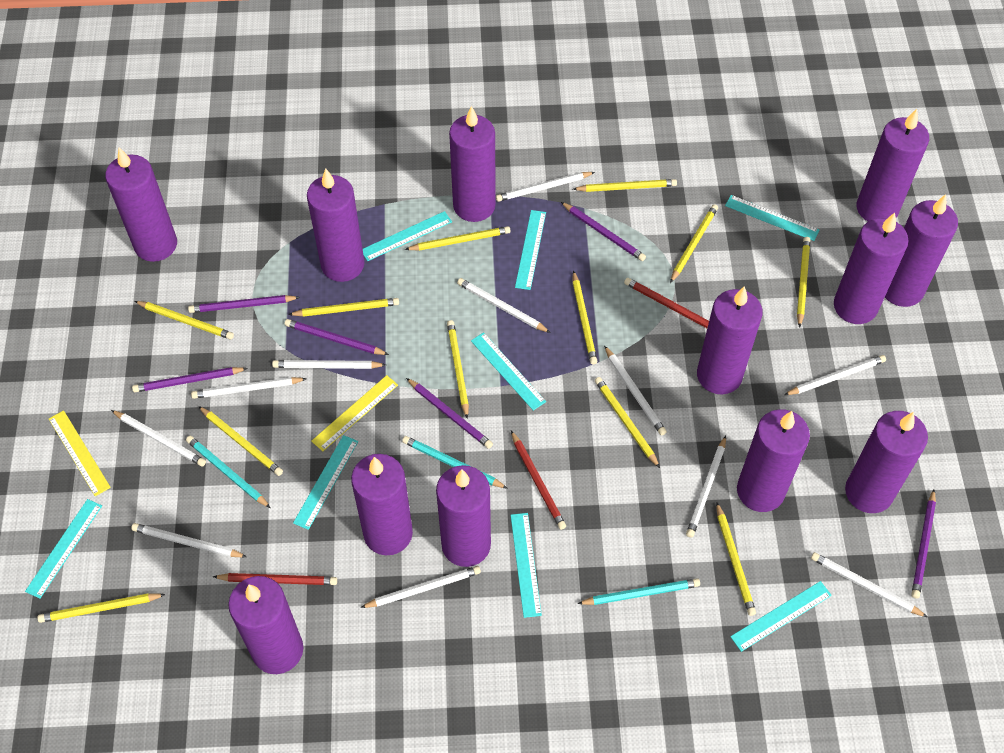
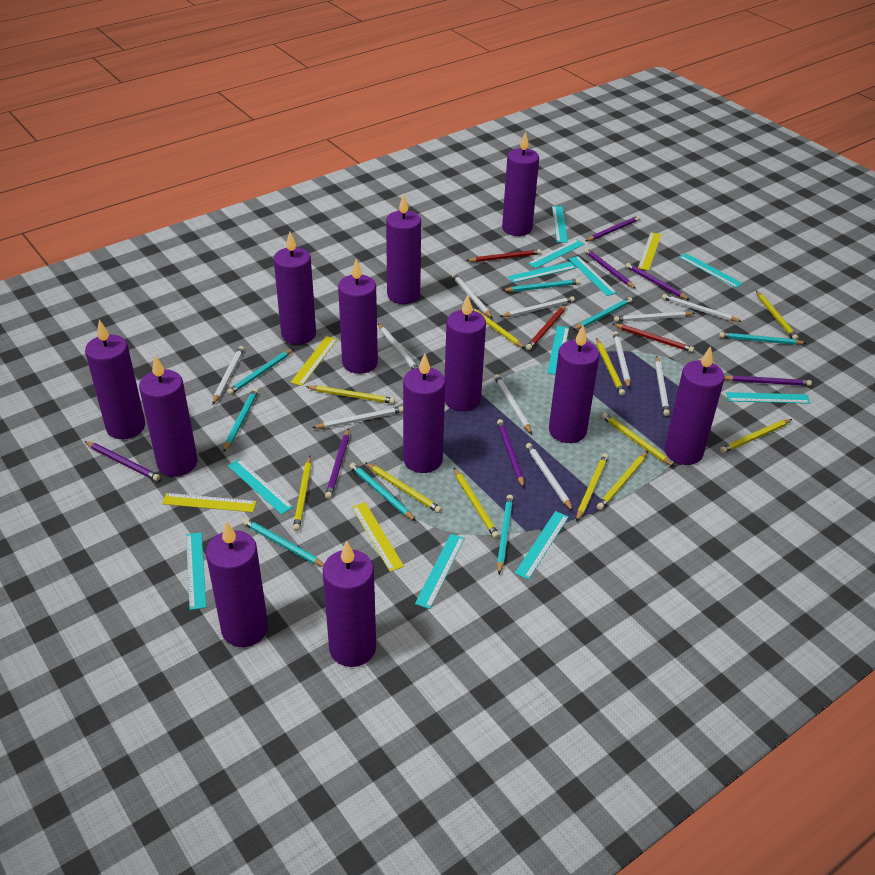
purple pencil: 6 -> 7
turquoise pencil: 3 -> 8
turquoise ruler: 8 -> 11
yellow pencil: 12 -> 11
yellow ruler: 2 -> 4

